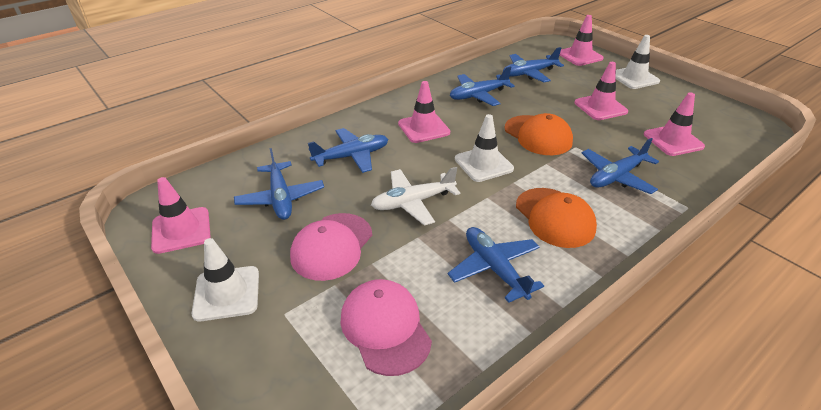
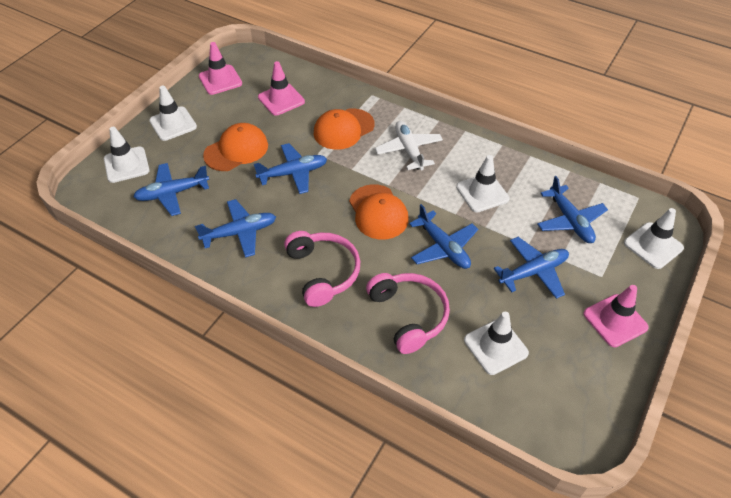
orange cap: 2 -> 3
pink cap: 2 -> 0
pink headphones: 0 -> 2
pink traffic cone: 5 -> 3
white traffic cone: 3 -> 5

